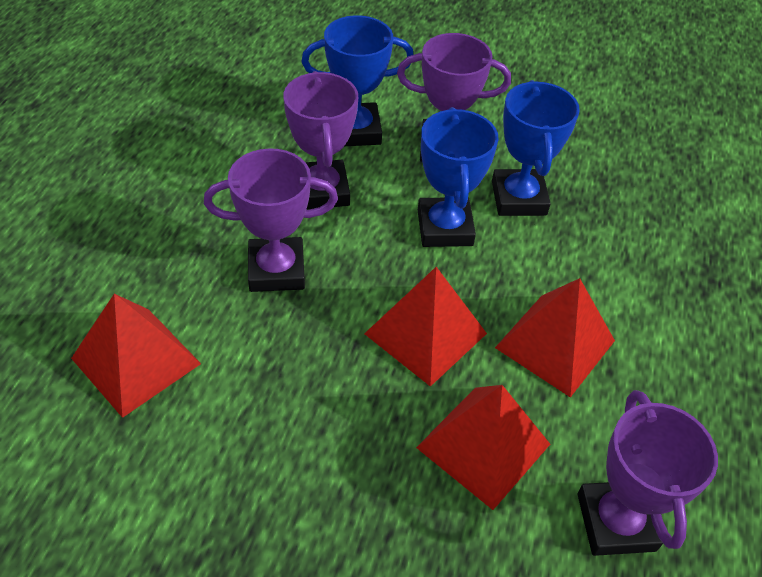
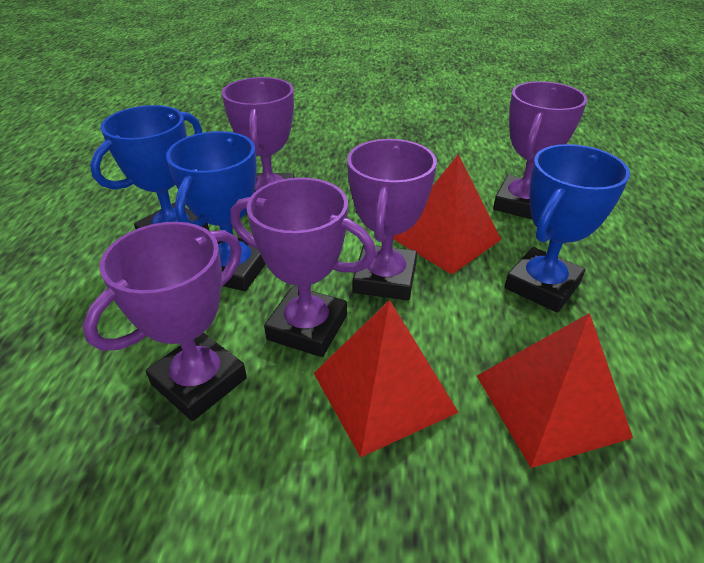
purple trophy: 4 -> 5
red pyramid: 4 -> 3

